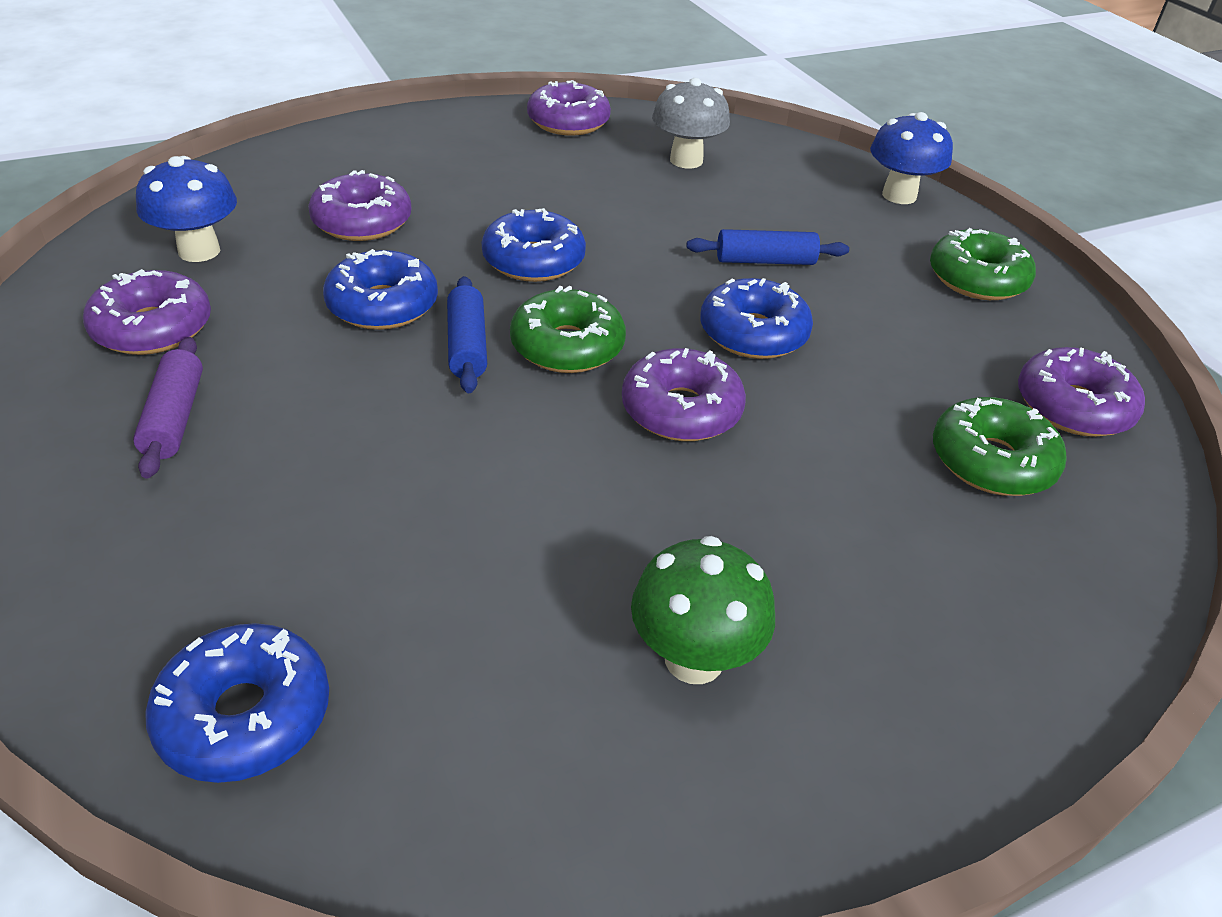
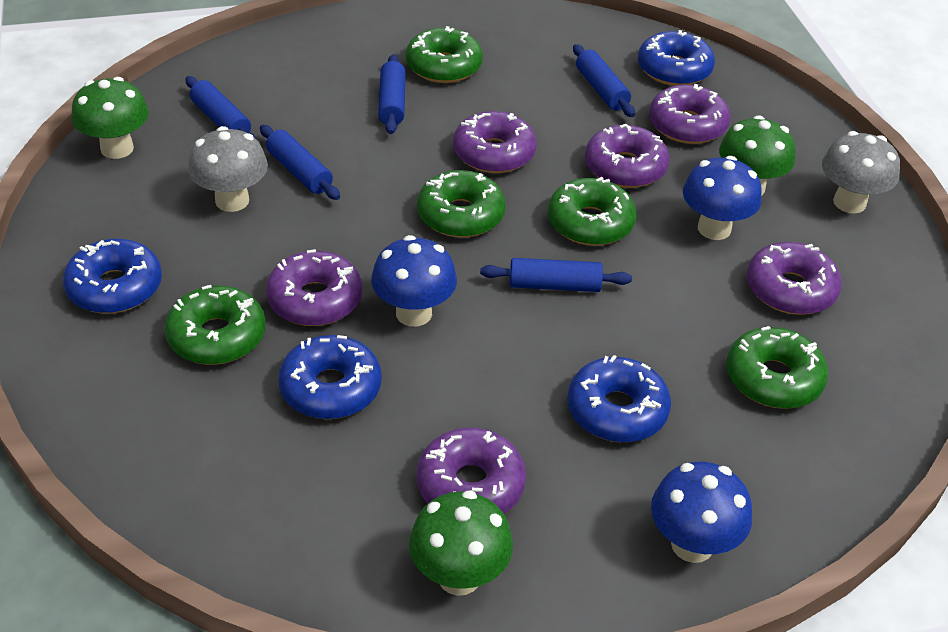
blue mushroom: 2 -> 3
blue rolling pin: 2 -> 5
green donut: 3 -> 5
green mushroom: 1 -> 3
grey mushroom: 1 -> 2
purple donut: 5 -> 6
purple rolling pin: 1 -> 0

